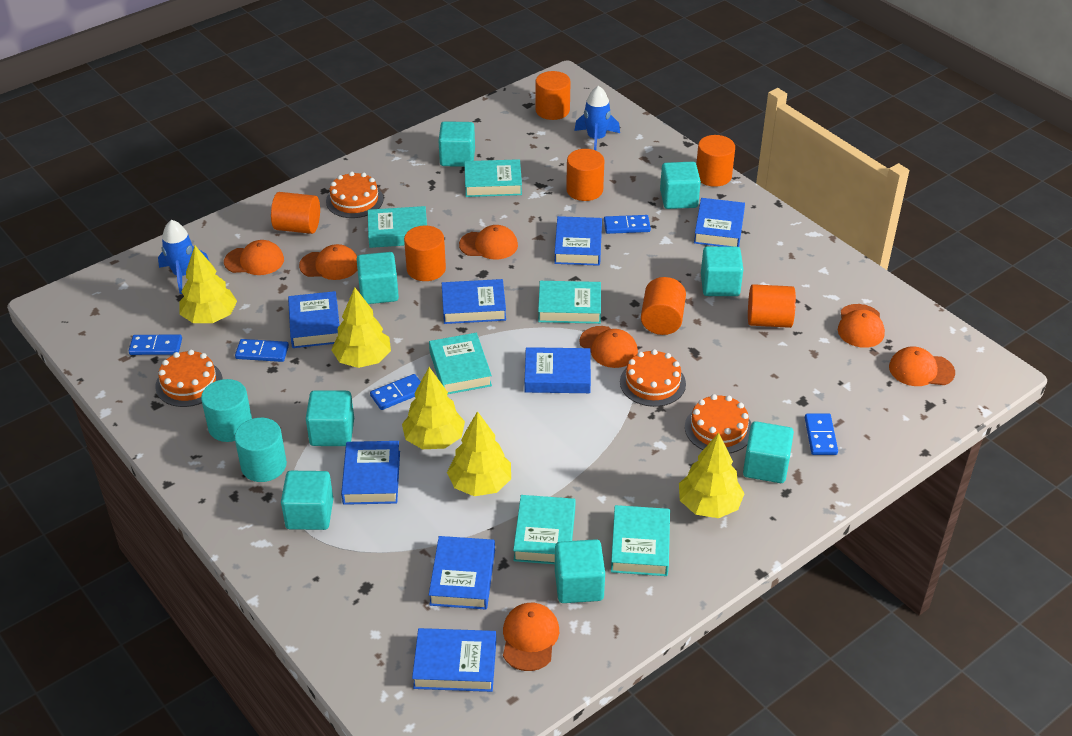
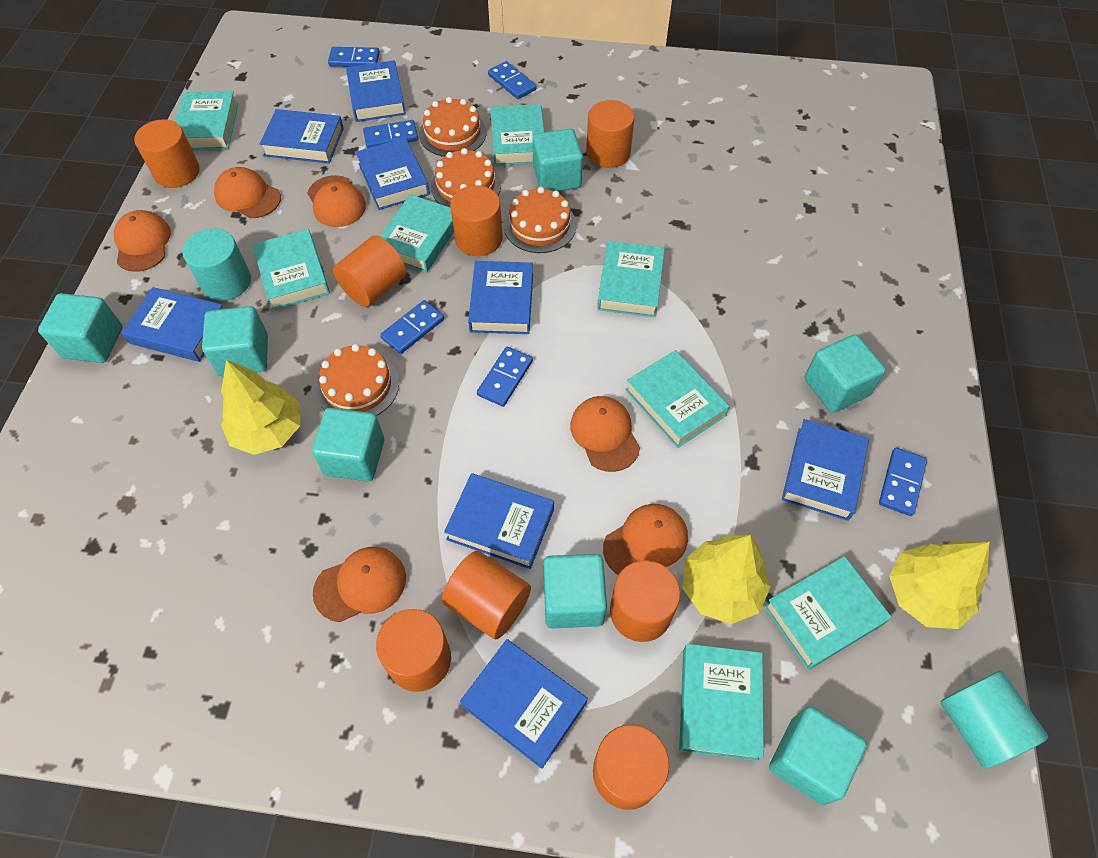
blue domino: 5 -> 6
blue rocket: 2 -> 0
orange cap: 7 -> 6
orange cylinder: 7 -> 8
turquoise book: 6 -> 8
turquoise cube: 8 -> 7
yellow tree: 5 -> 3

